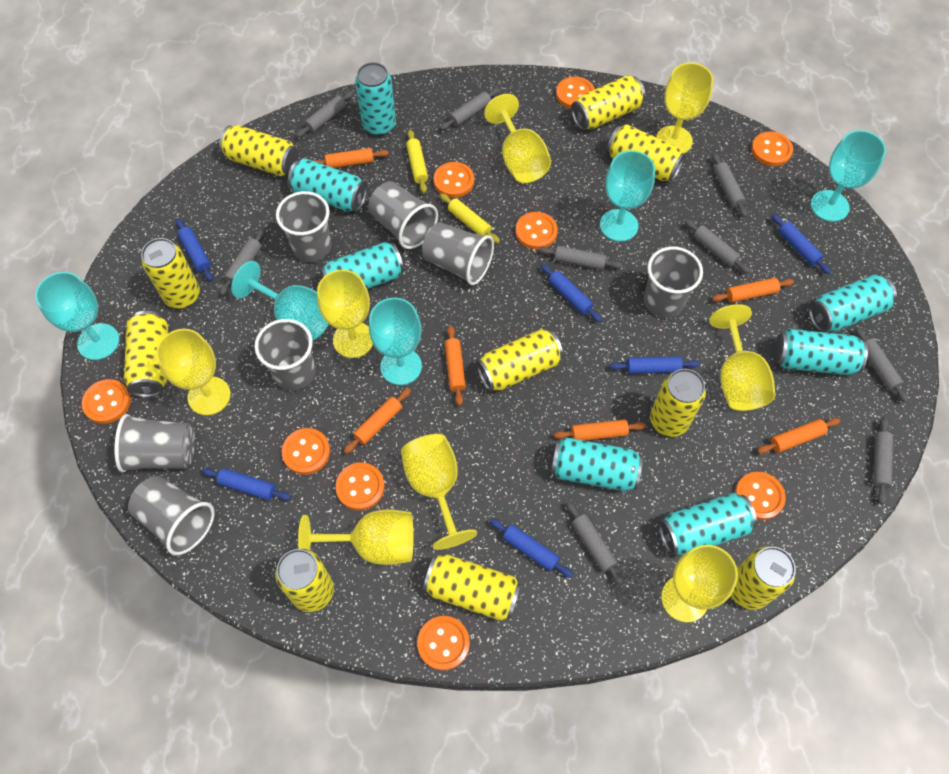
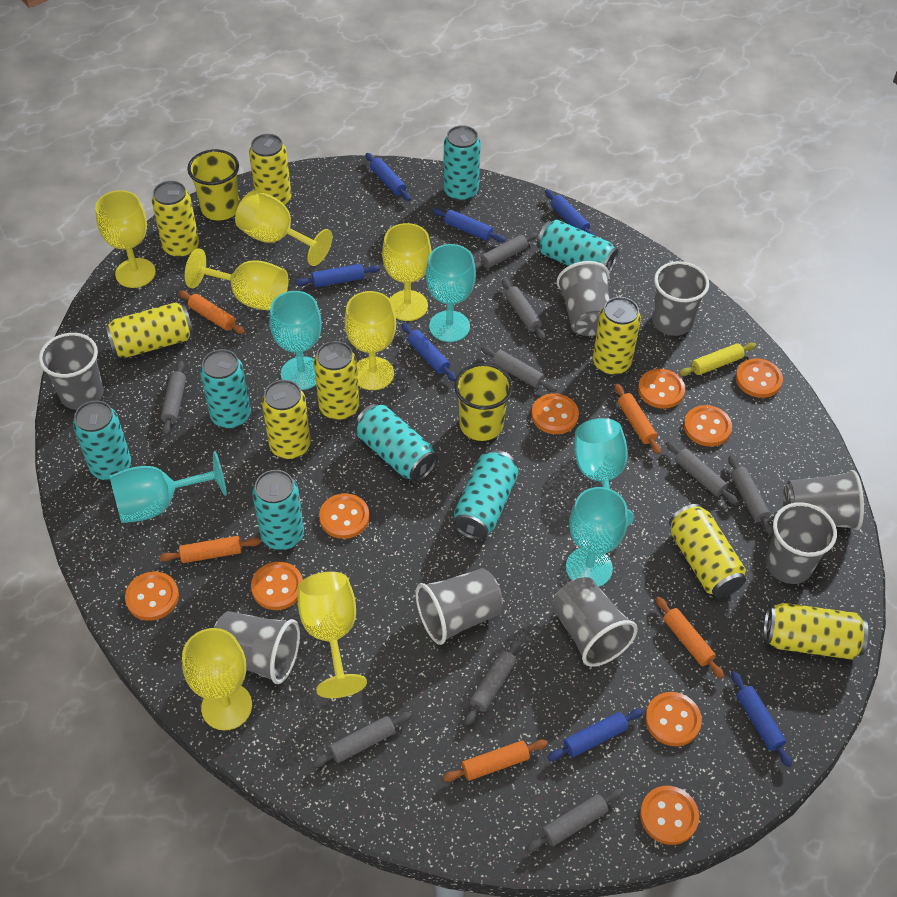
blue rolling pin: 6 -> 7
grey cup: 7 -> 8
orange rolling pin: 6 -> 5
yellow can: 10 -> 8
yellow cup: 0 -> 2
yellow goblet: 8 -> 7
yellow rolling pin: 2 -> 1

